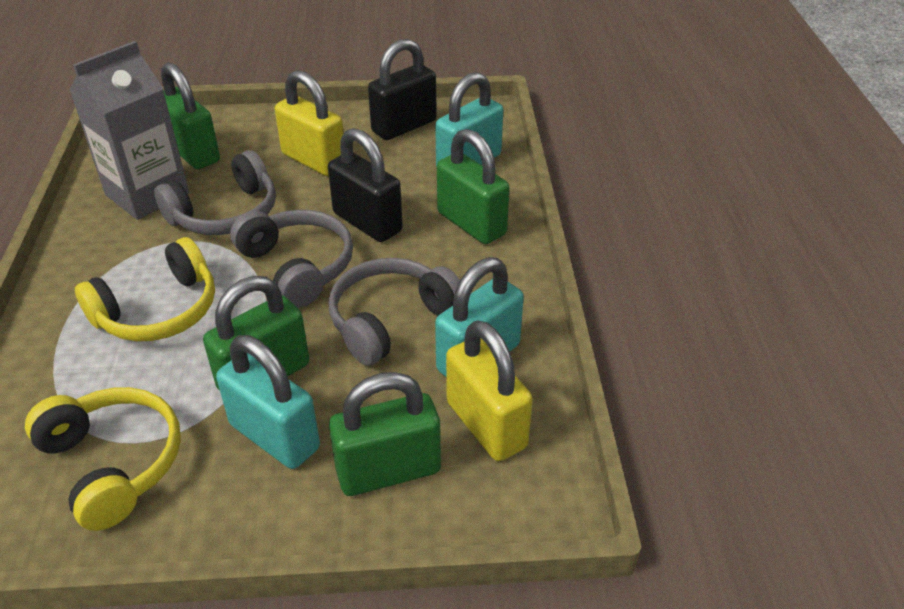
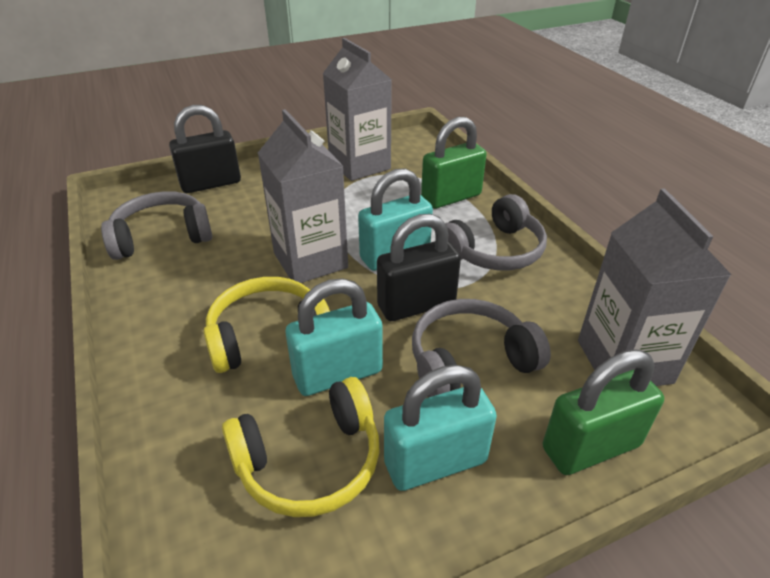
green padlock: 4 -> 2
grey carton: 1 -> 3
yellow padlock: 2 -> 0

